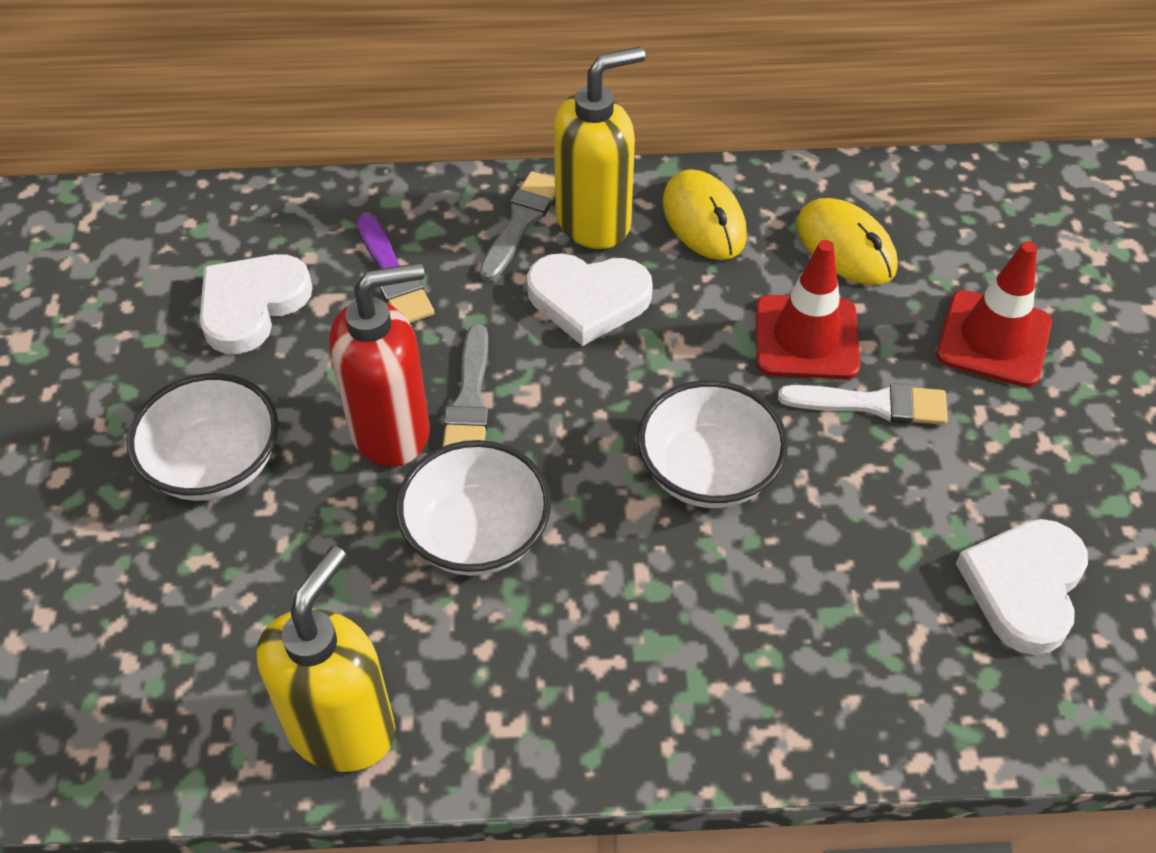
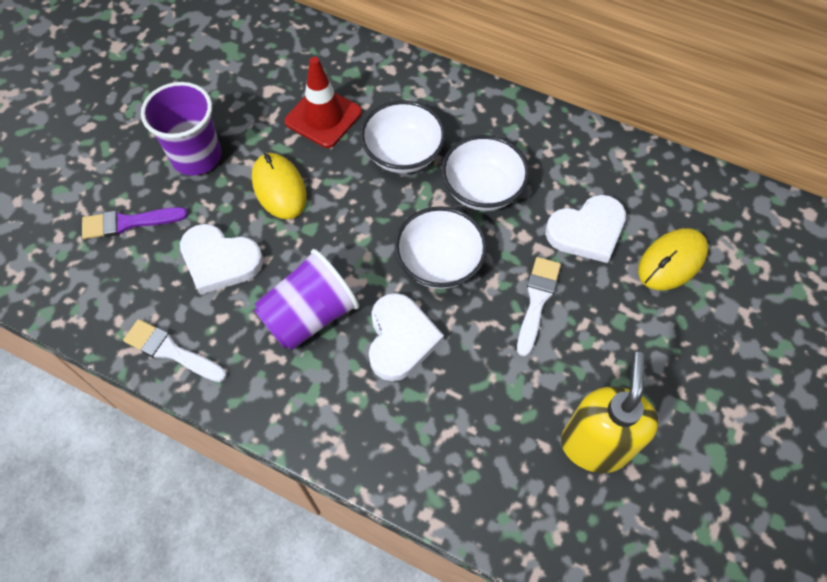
grey brush: 2 -> 0
purple cup: 0 -> 2
red soap dispenser: 1 -> 0
red traffic cone: 2 -> 1
white brush: 1 -> 2
yellow soap dispenser: 2 -> 1

